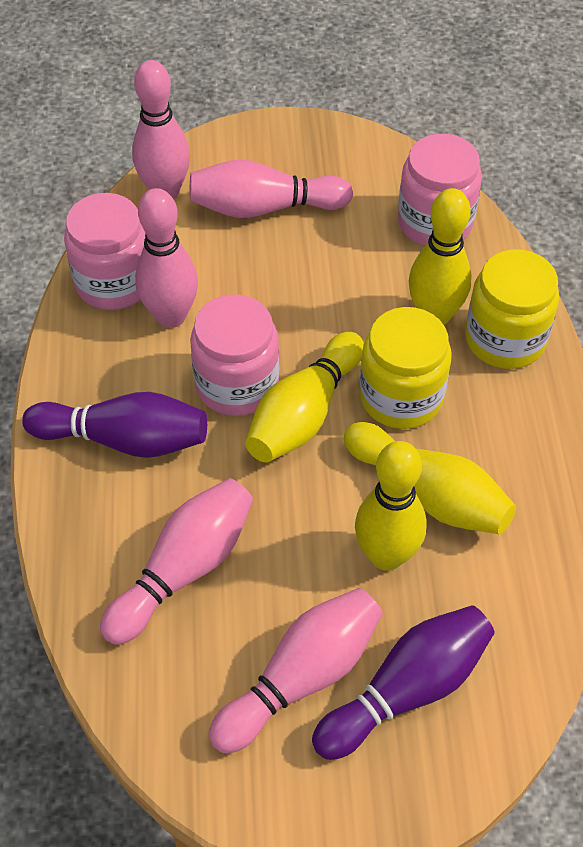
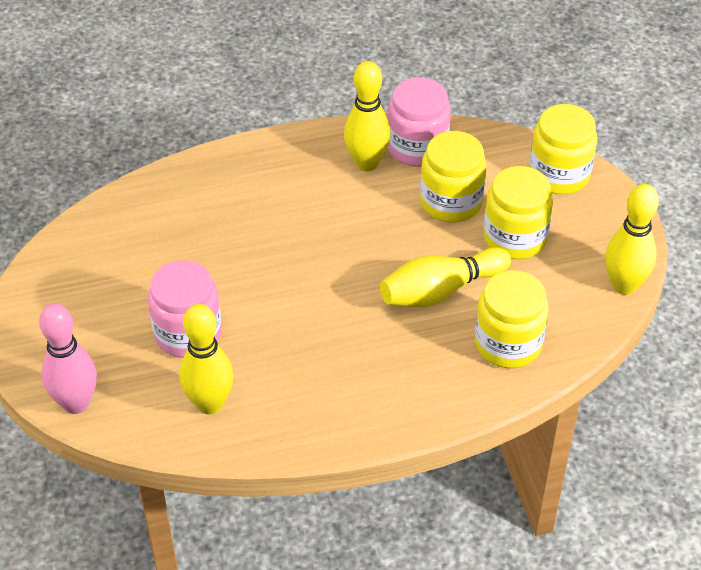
pink bowling pin: 5 -> 1
pink jar: 3 -> 2
purple bowling pin: 2 -> 0
yellow jar: 2 -> 4

